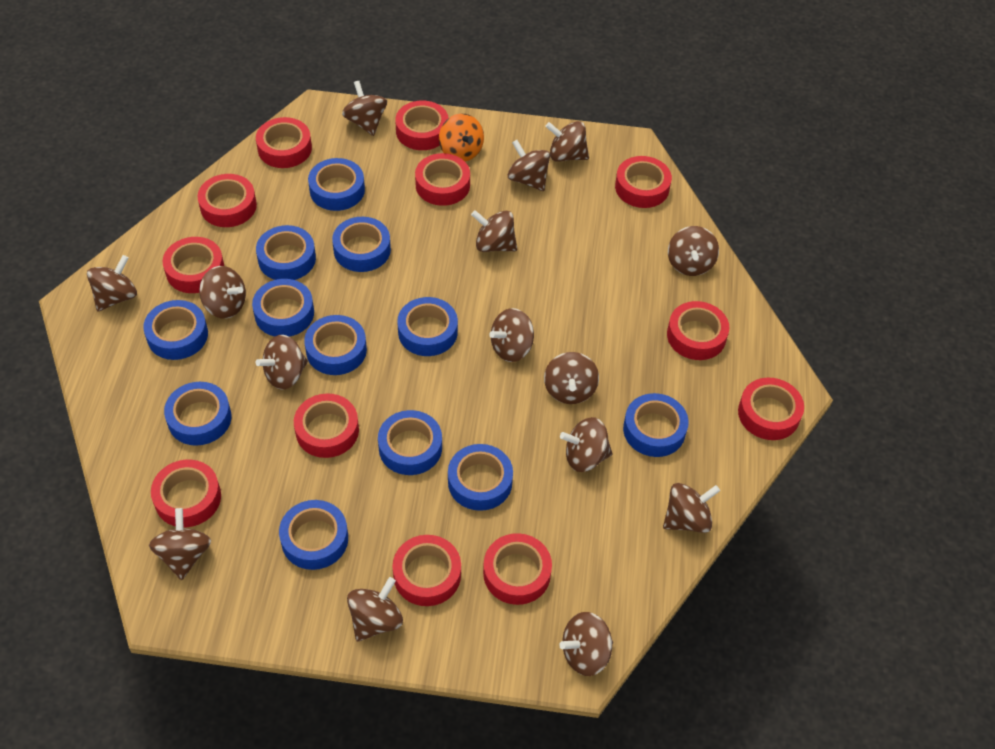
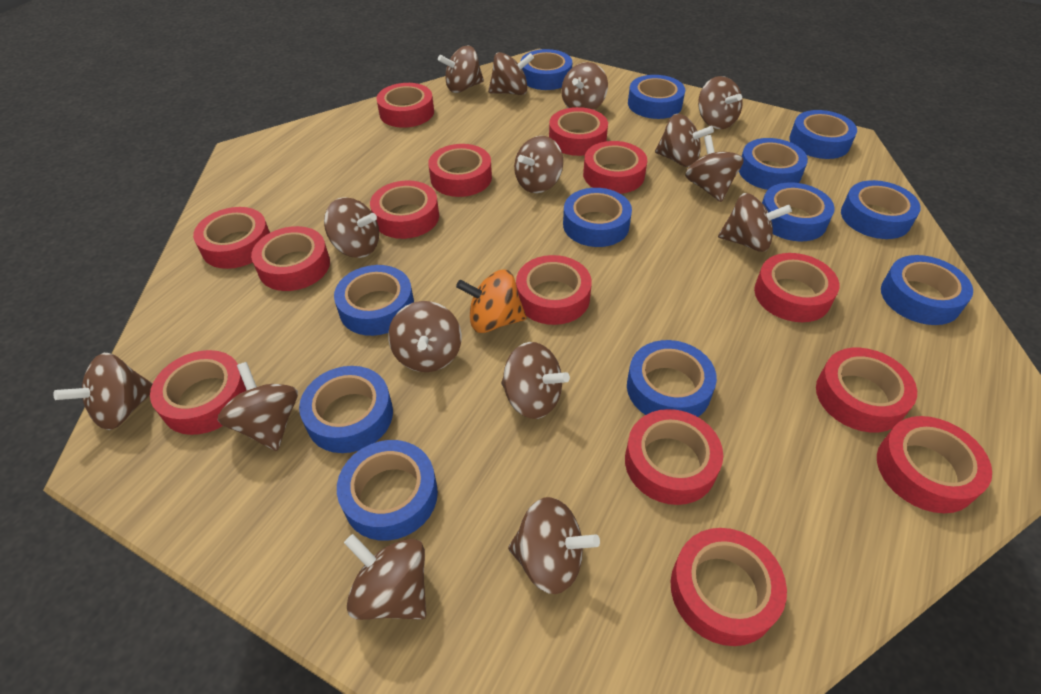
red tape: 12 -> 14

